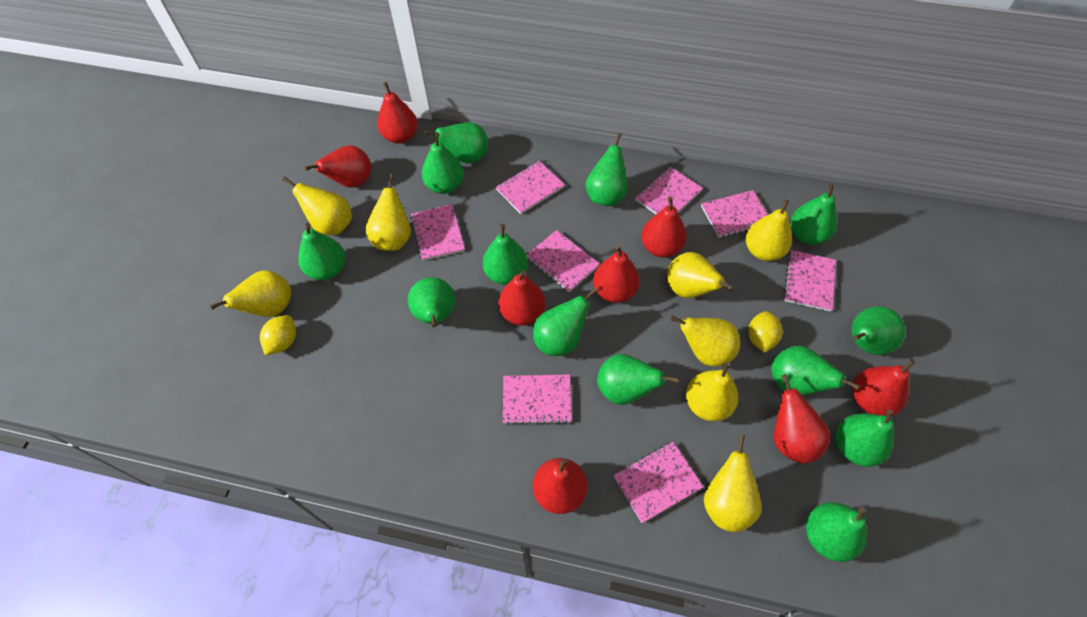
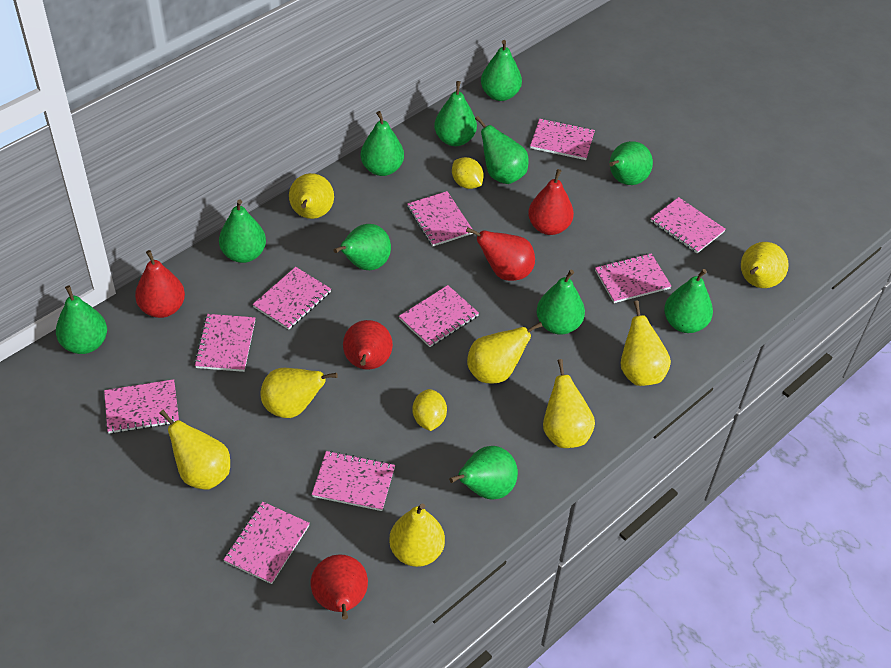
green pear: 13 -> 11
pink notebook: 8 -> 10
red pear: 8 -> 5

